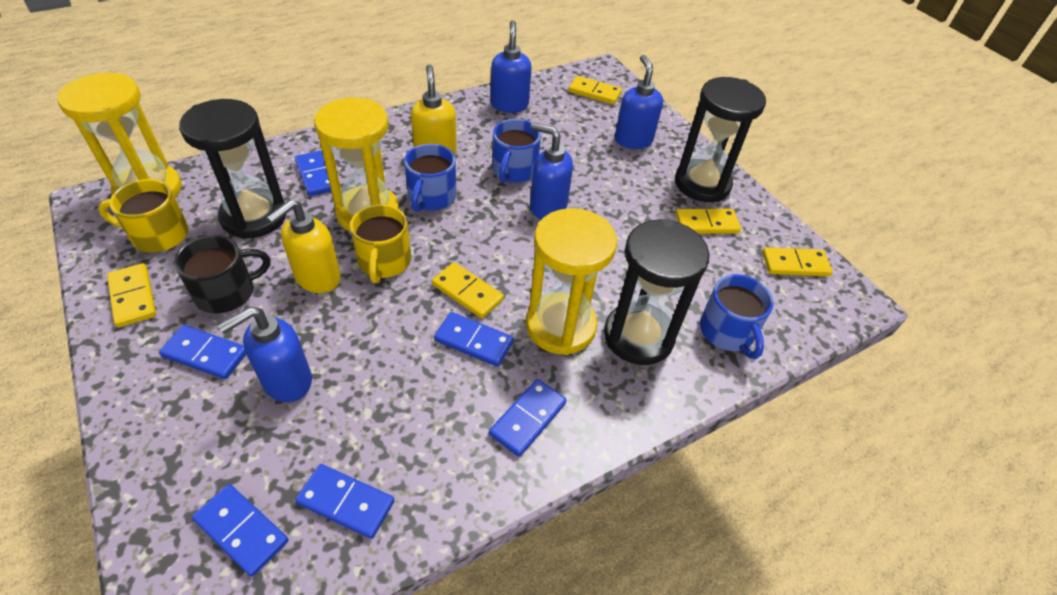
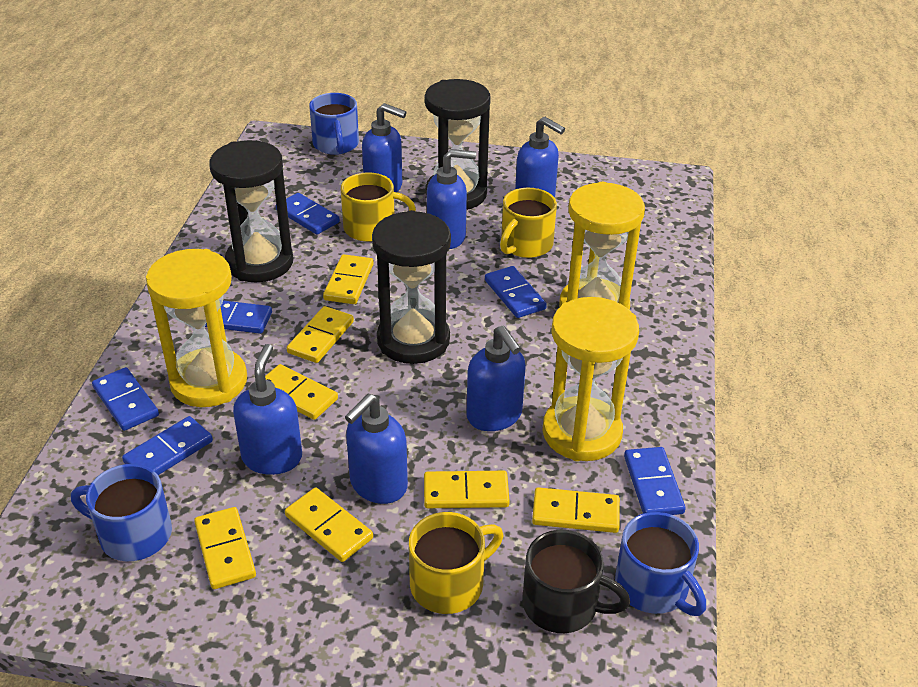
blue soap dispenser: 4 -> 6
yellow domino: 5 -> 7
yellow mug: 2 -> 3
yellow soap dispenser: 2 -> 0

